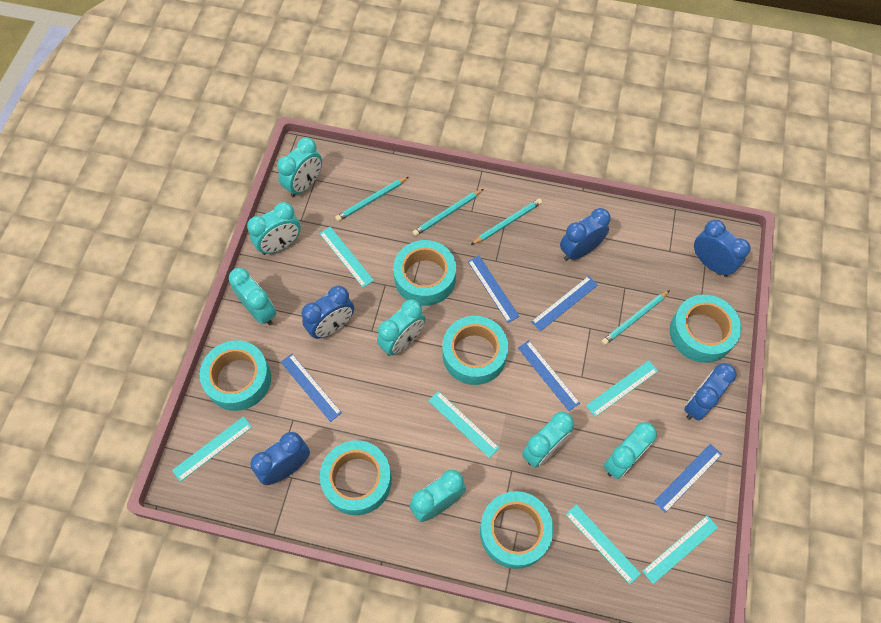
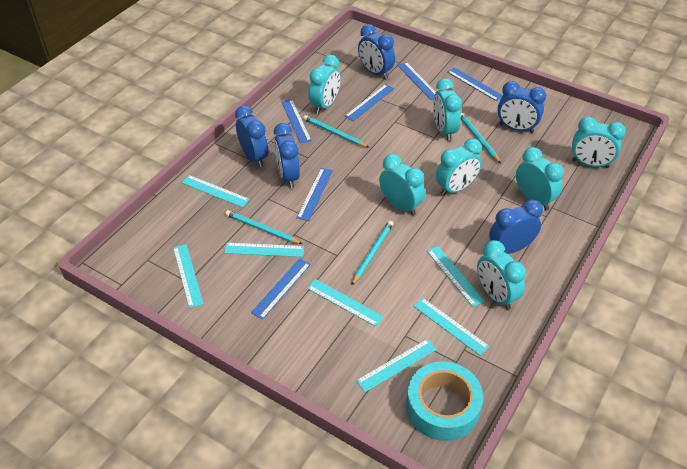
blue ruler: 5 -> 6
turquoise ruler: 6 -> 7
turquoise tape: 6 -> 1

